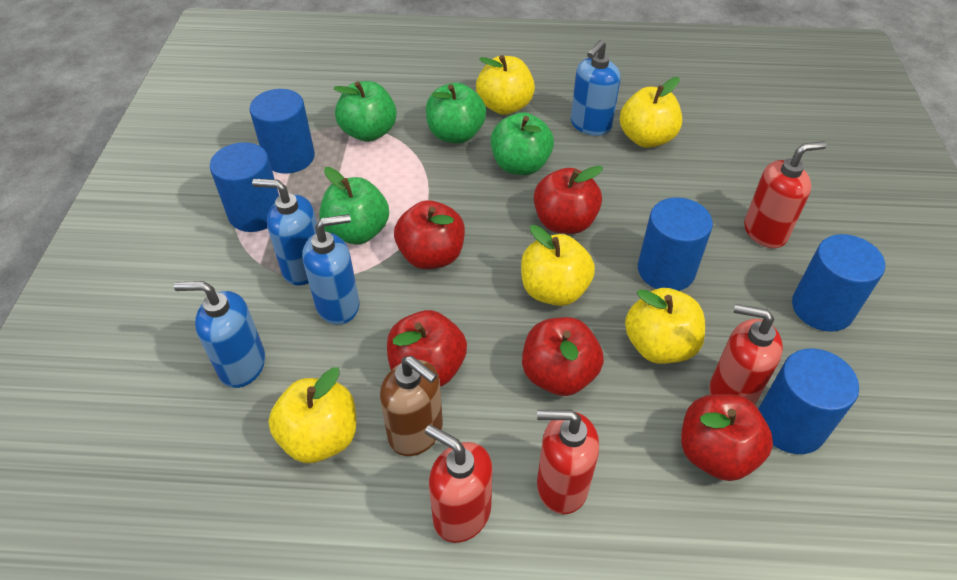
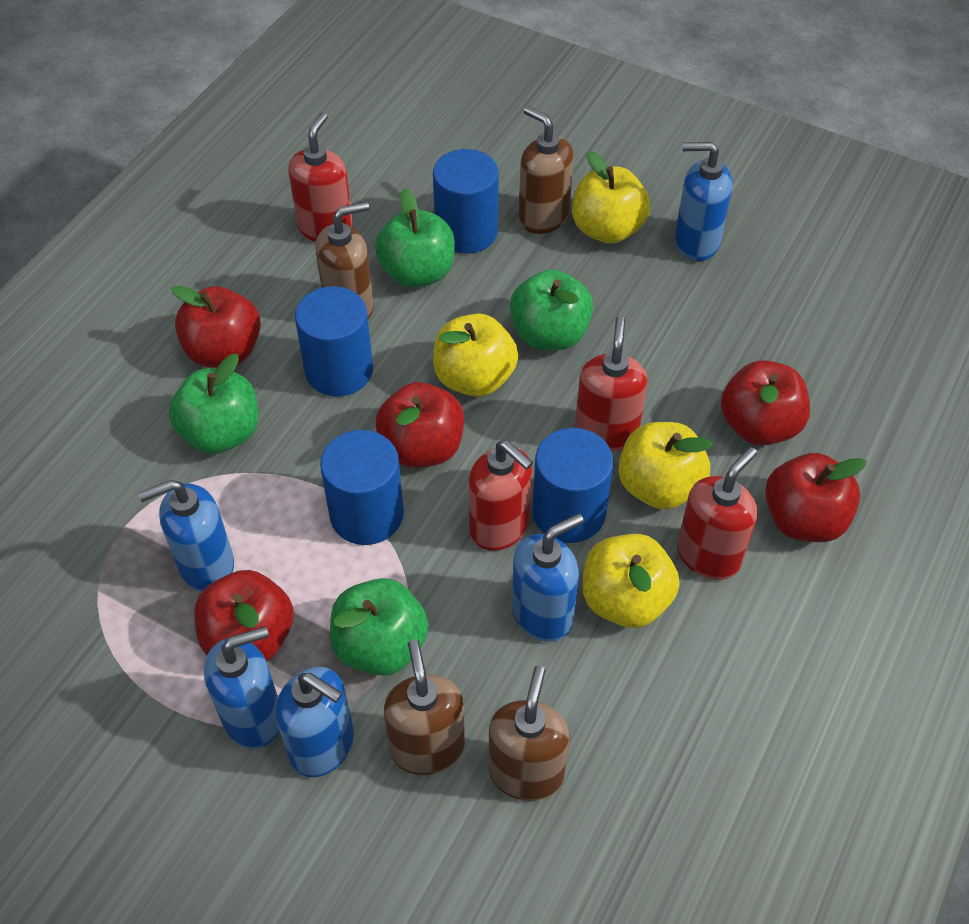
blue cylinder: 5 -> 4
blue soap dispenser: 4 -> 5
brown soap dispenser: 1 -> 4
yellow apple: 5 -> 4

